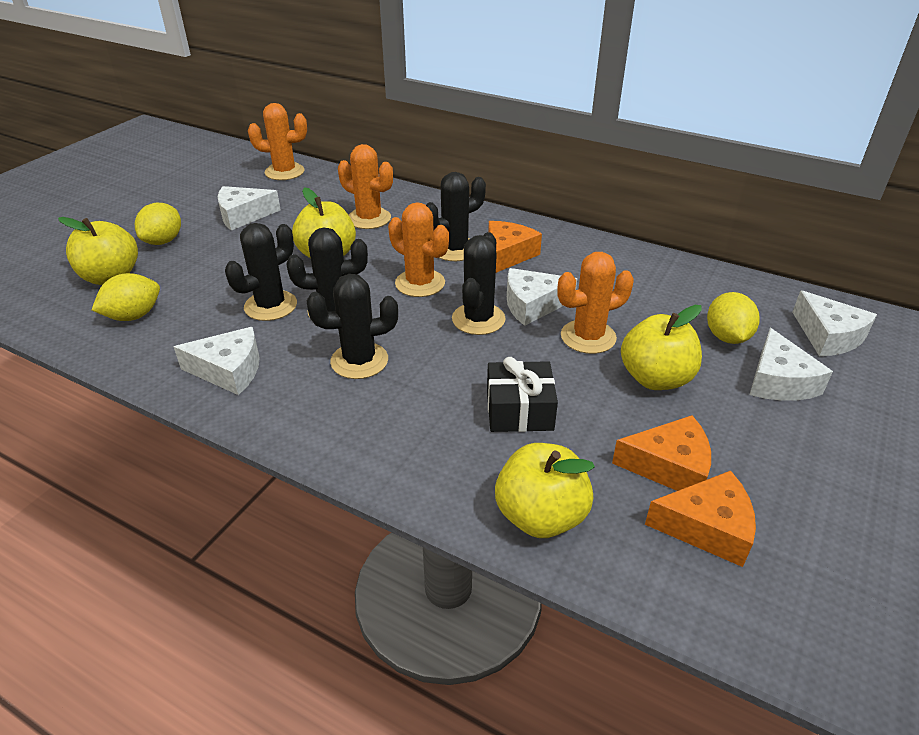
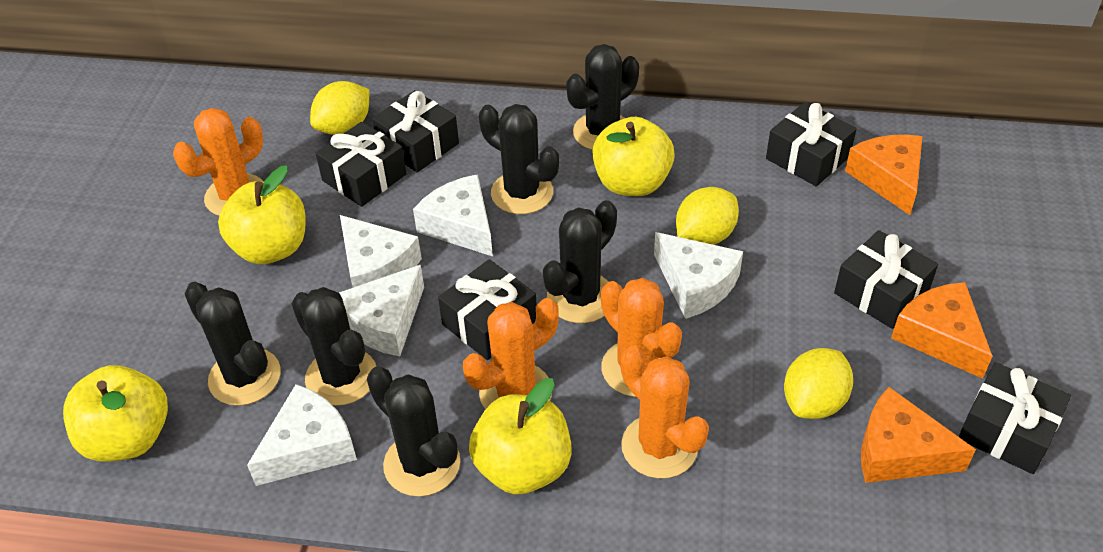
black cactus: 5 -> 6
black gift: 1 -> 6

